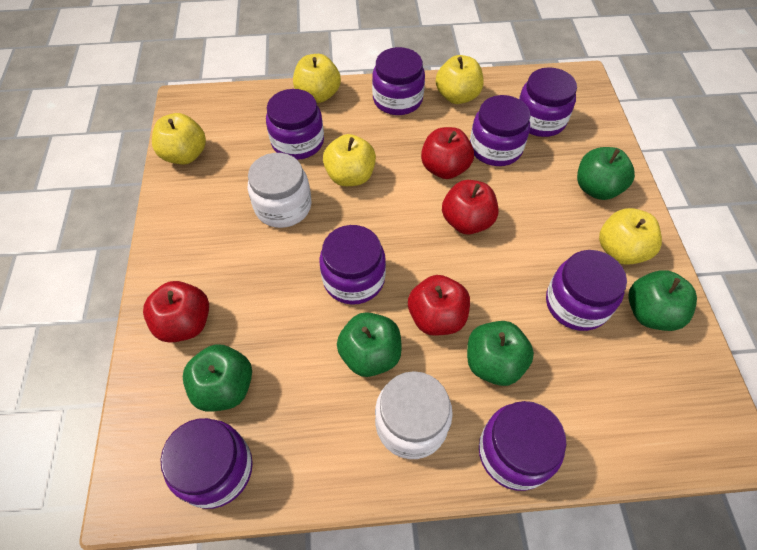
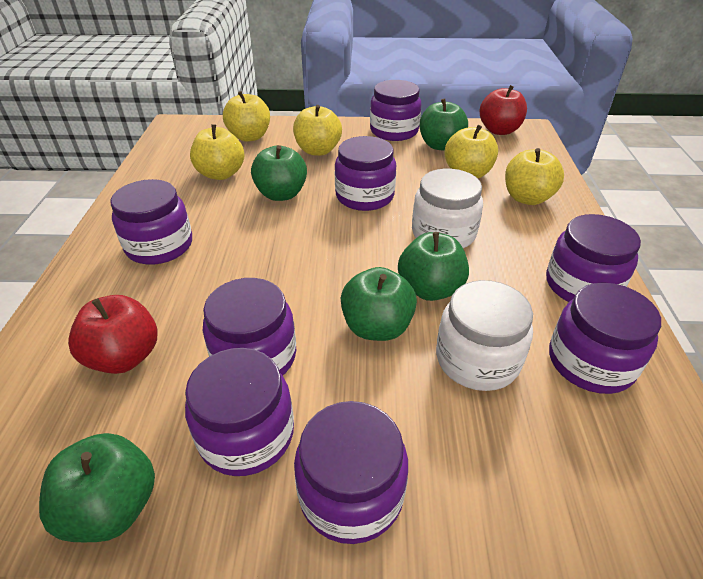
red apple: 4 -> 2

